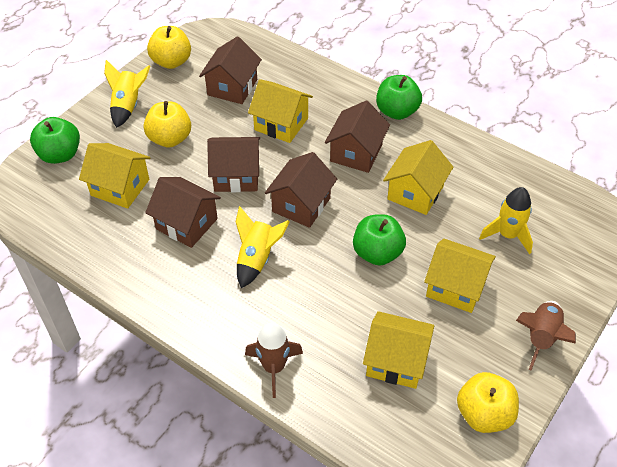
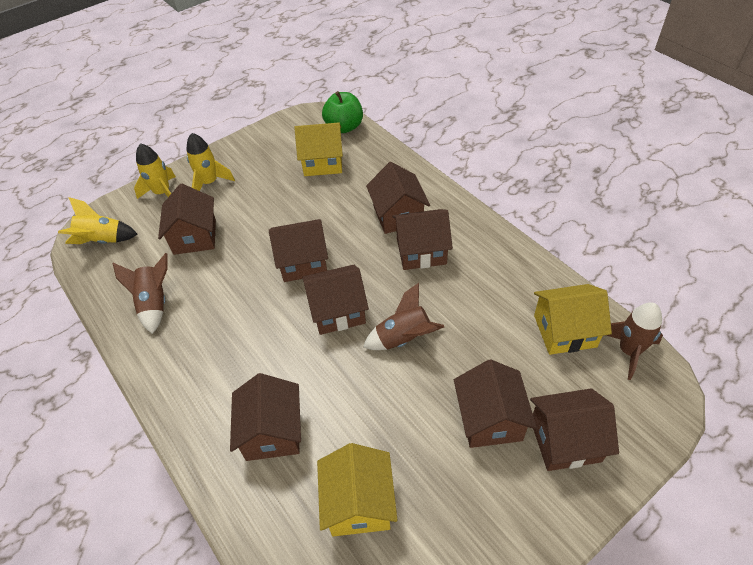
brown house: 5 -> 8
brown rocket: 2 -> 3
green apple: 3 -> 1
yellow apple: 3 -> 0
yellow house: 5 -> 3

